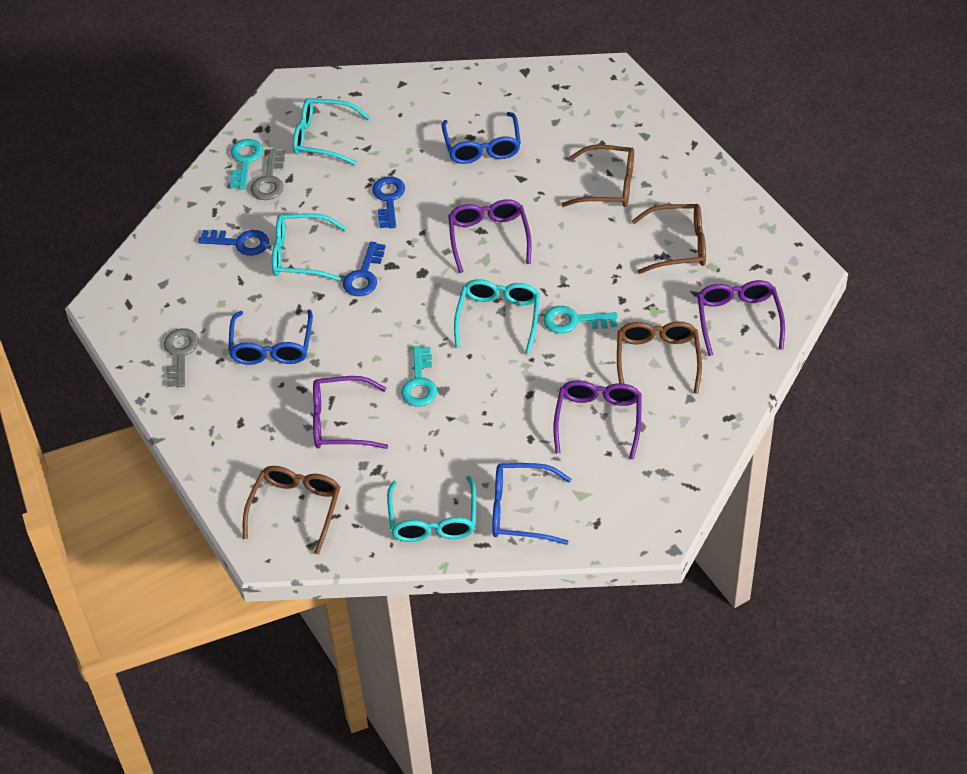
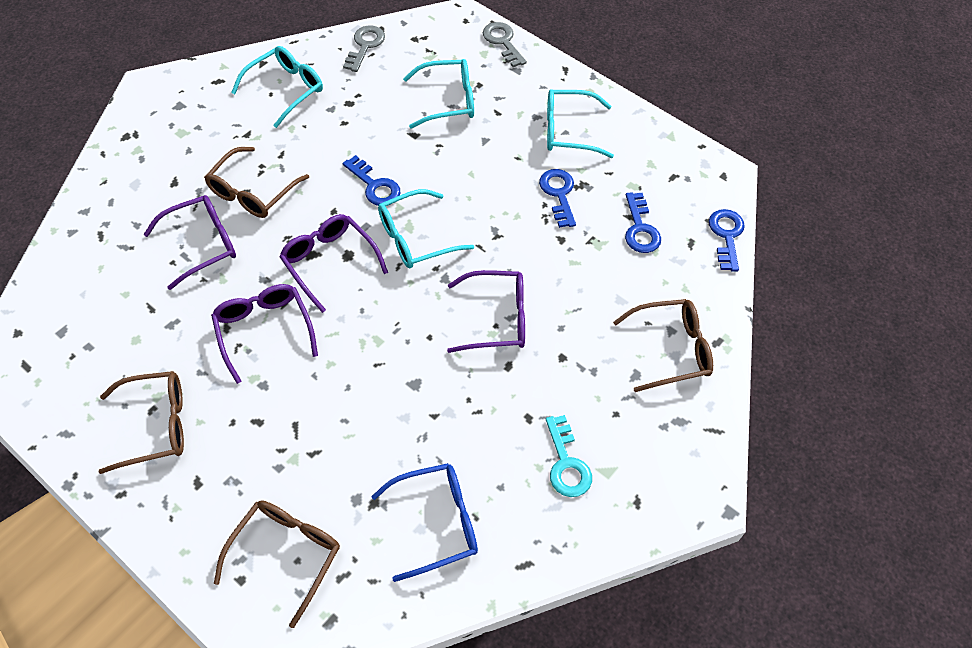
blue glasses: 3 -> 1
blue key: 3 -> 4
turquoise key: 3 -> 1

